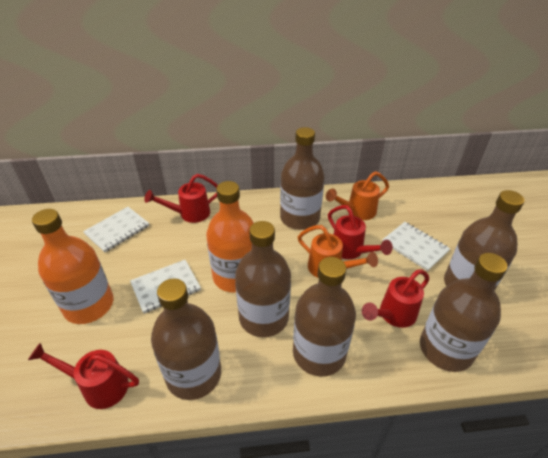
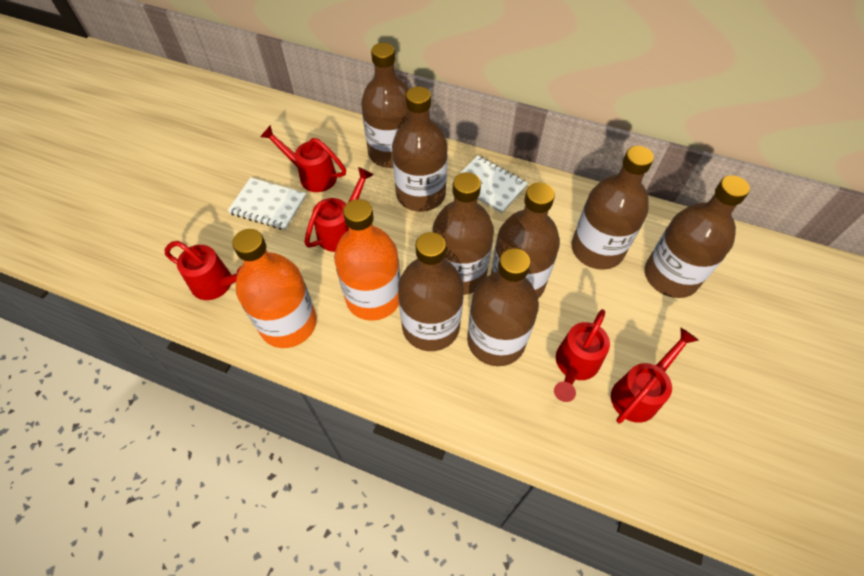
brown bottle: 6 -> 8
orange watering can: 2 -> 0
red watering can: 4 -> 5
white notebook: 3 -> 2

